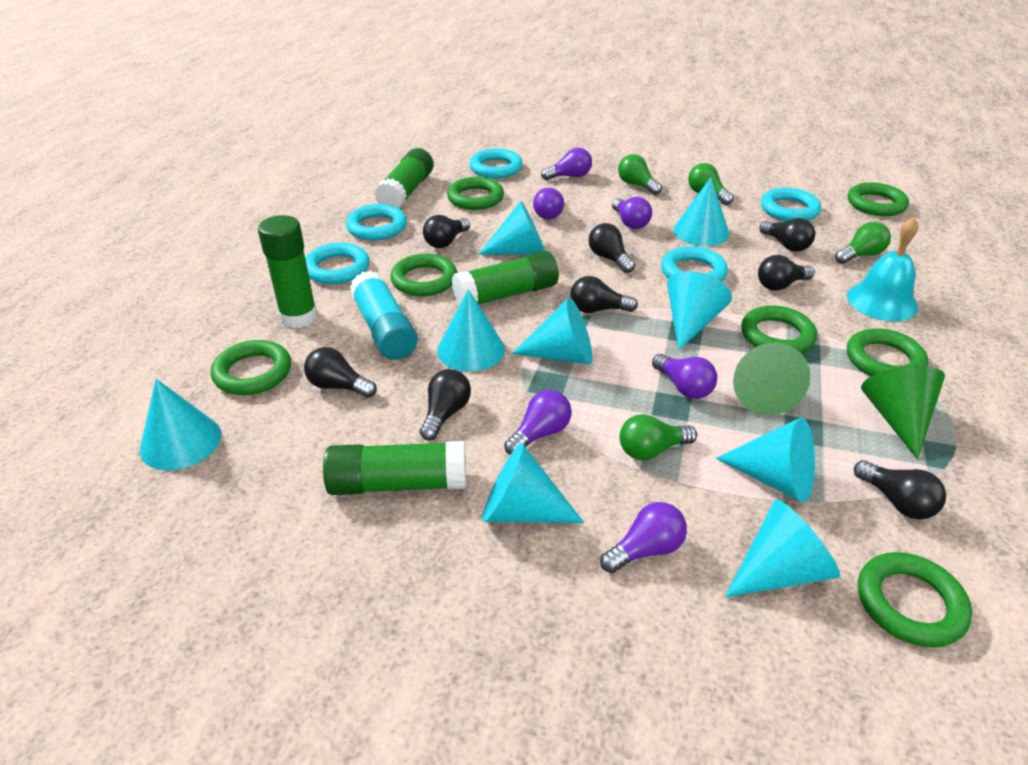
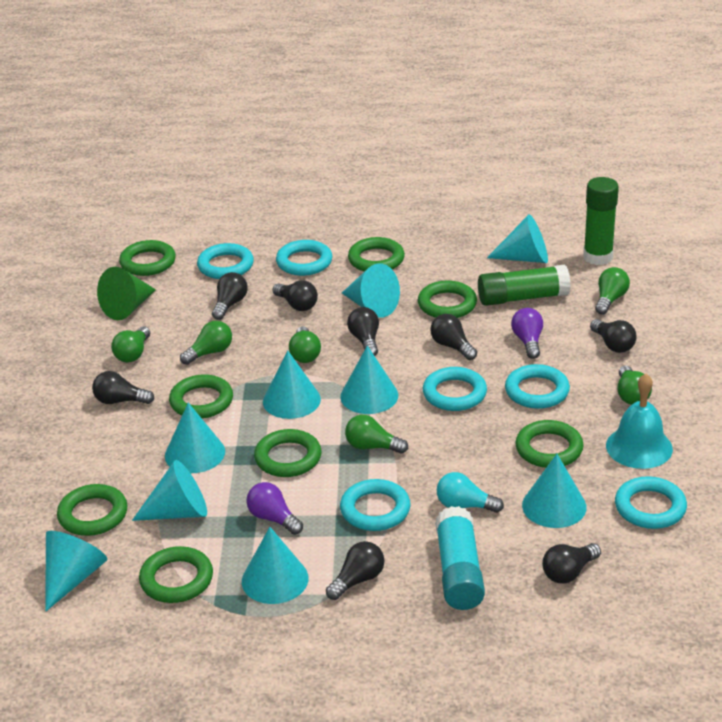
green cone: 2 -> 1
green glue stick: 4 -> 2
green light bulb: 4 -> 6
green ring: 7 -> 8
purple light bulb: 6 -> 2
turquoise light bulb: 0 -> 1
turquoise ring: 5 -> 6

